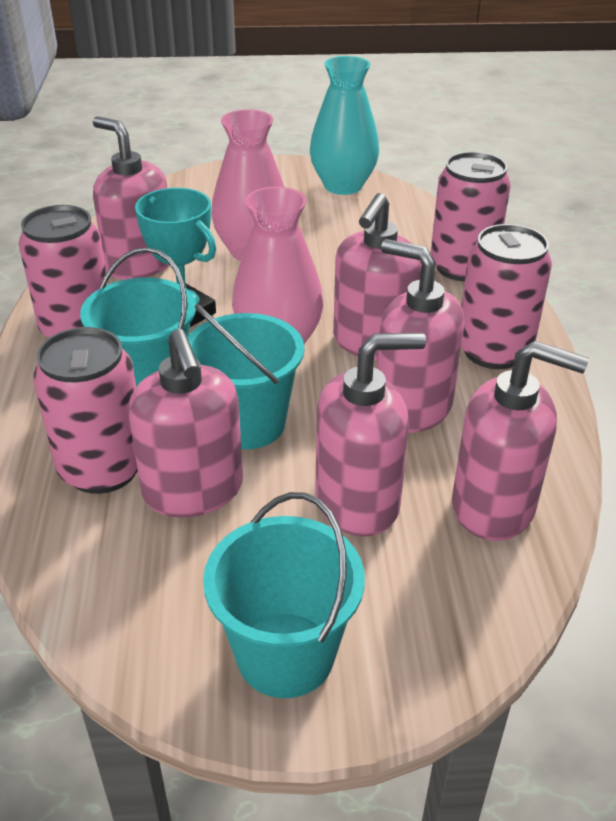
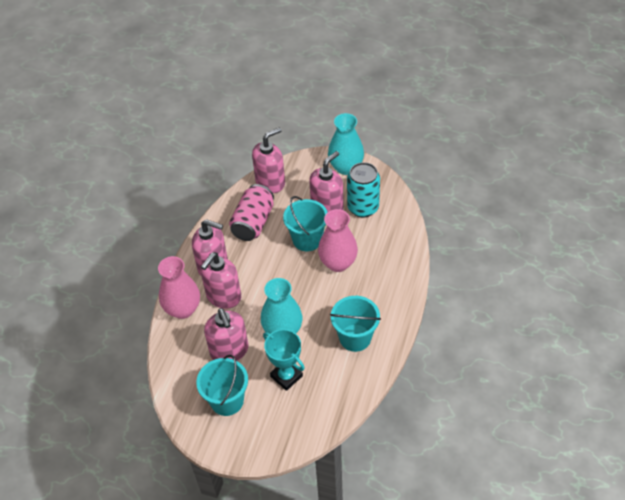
pink can: 4 -> 1
pink soap dispenser: 6 -> 5
turquoise can: 0 -> 1
turquoise vase: 1 -> 2

